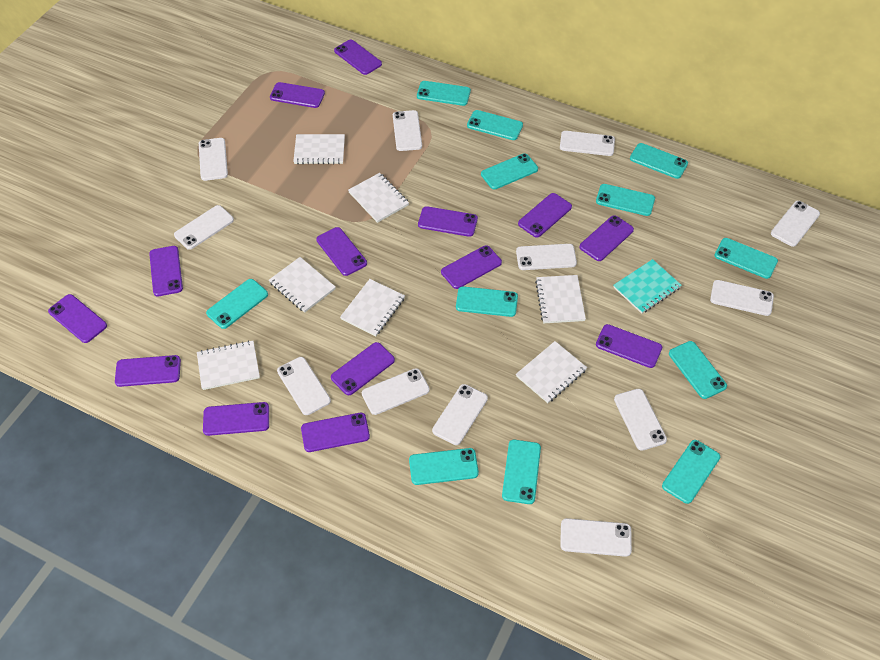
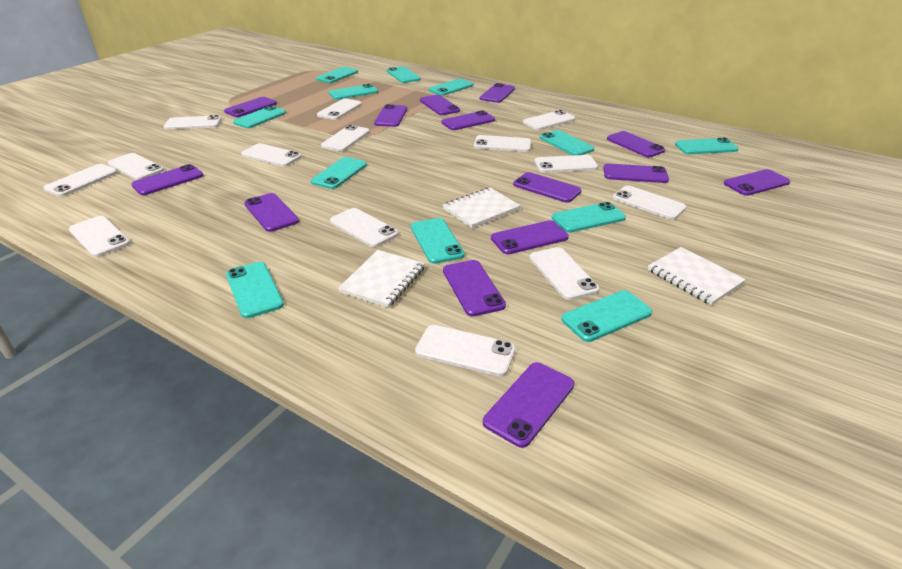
turquoise notebook: 1 -> 0
white notebook: 7 -> 3
white phone: 12 -> 14

